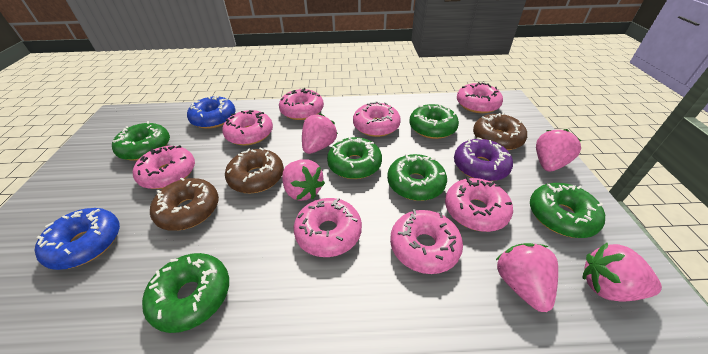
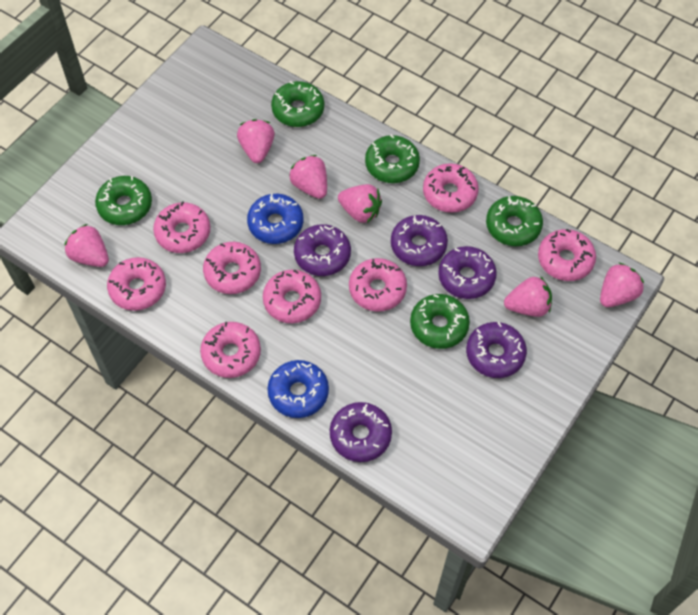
brown donut: 3 -> 0
green donut: 6 -> 5
pink strawberry: 5 -> 6
purple donut: 1 -> 5

